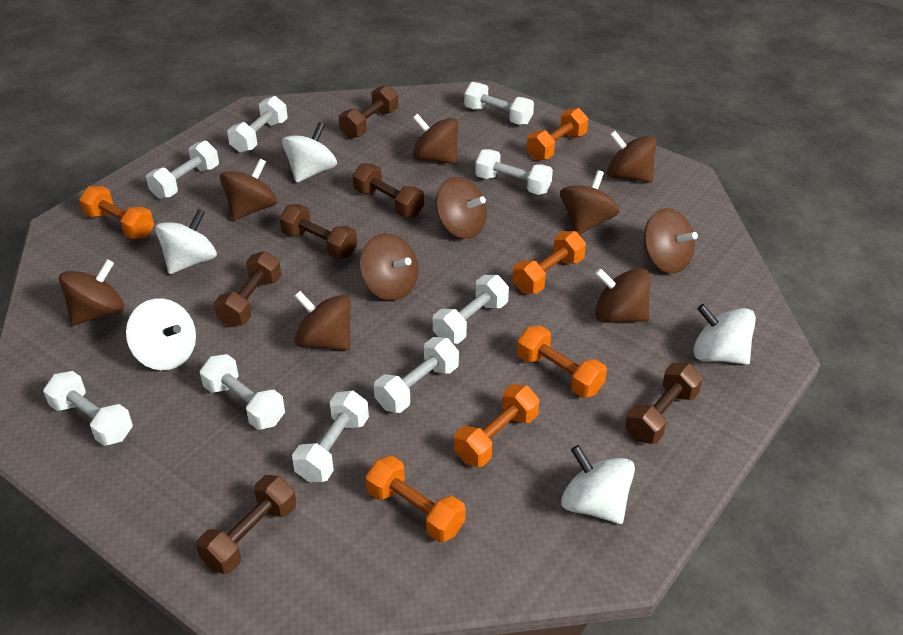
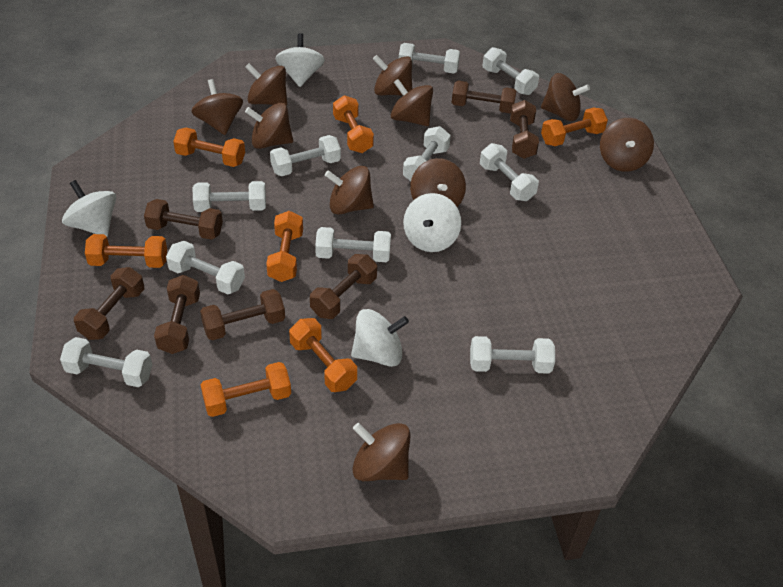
brown dumbbell: 6 -> 7
orange dumbbell: 6 -> 7
white dumbbell: 9 -> 10
white spinning top: 5 -> 4

